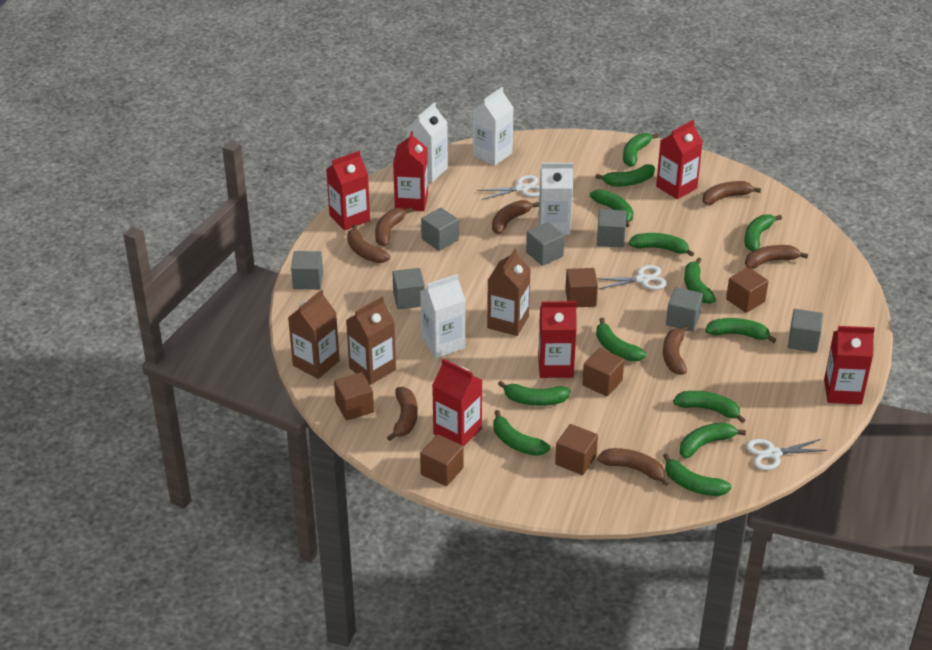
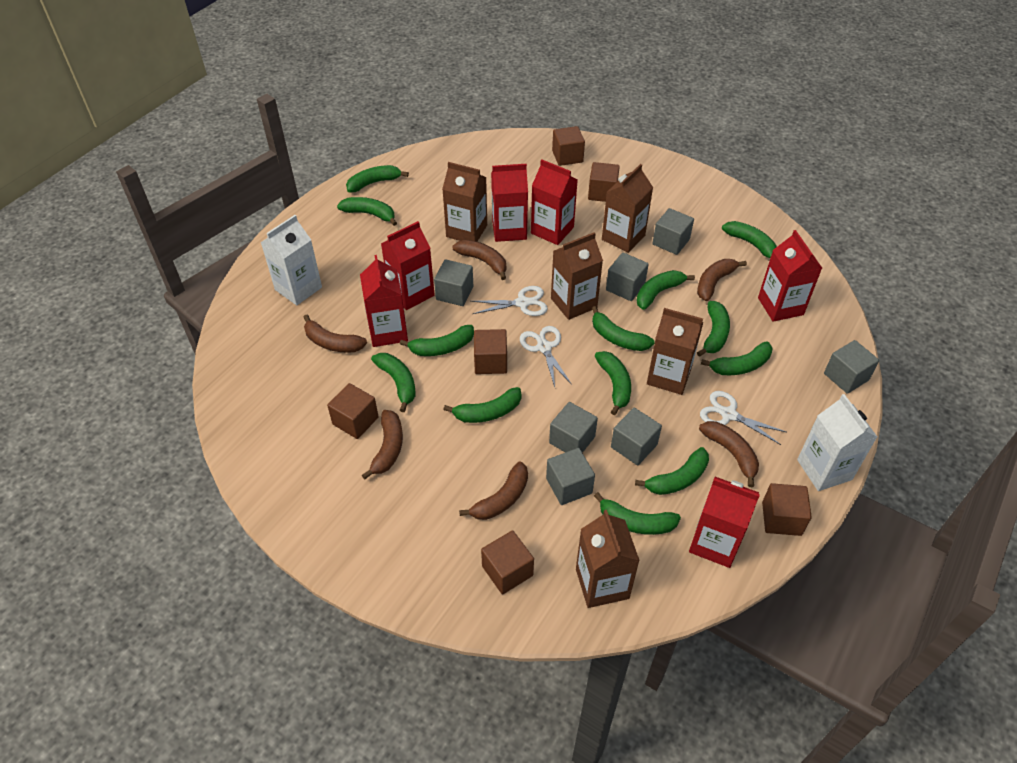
brown banana: 8 -> 6
brown carton: 3 -> 5
white carton: 4 -> 2

